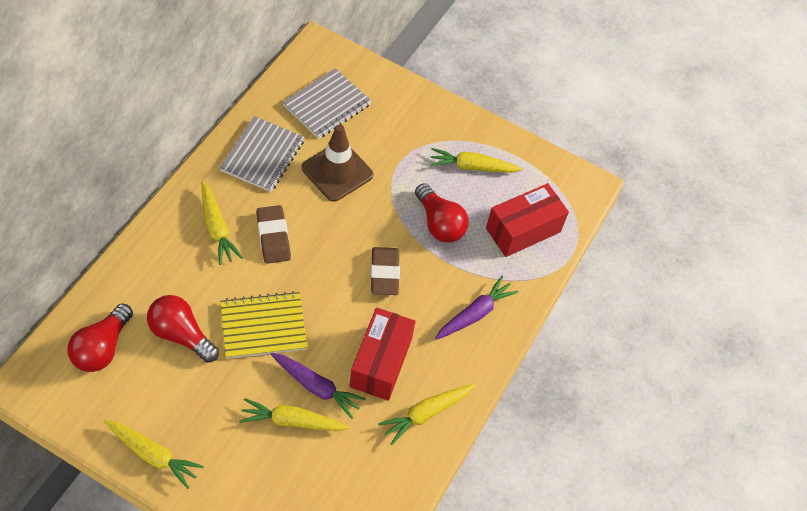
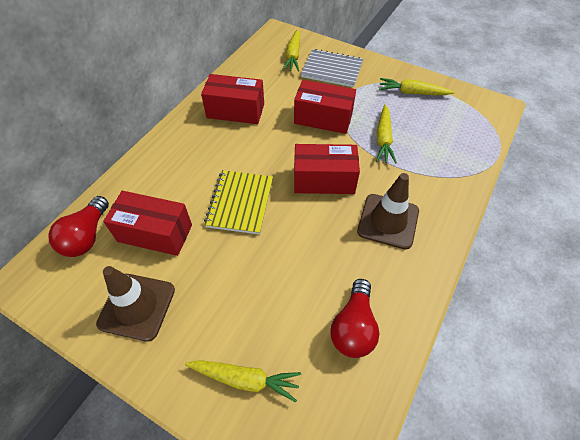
brown eraser: 2 -> 0
brown traffic cone: 1 -> 2
grey notebook: 2 -> 1
purple carrot: 2 -> 0
red box: 2 -> 4
red light bulb: 3 -> 2
yellow carrot: 5 -> 4

